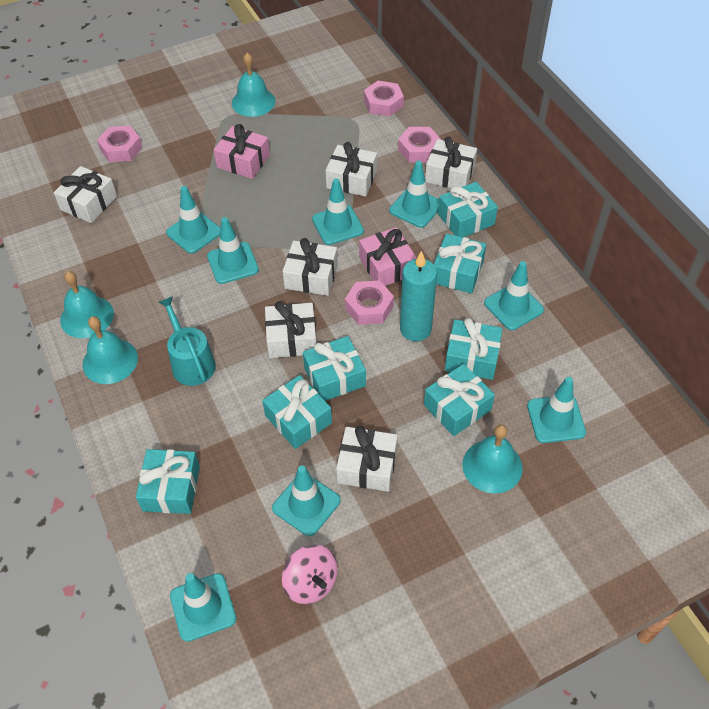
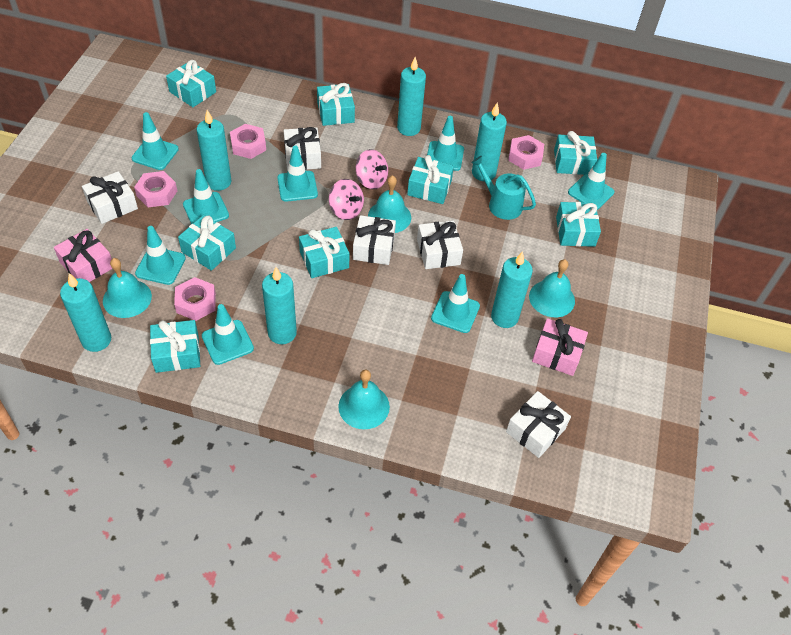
pink spinning top: 1 -> 2
turquoise candle: 1 -> 6
turquoise gift: 7 -> 8
white gift: 6 -> 5

